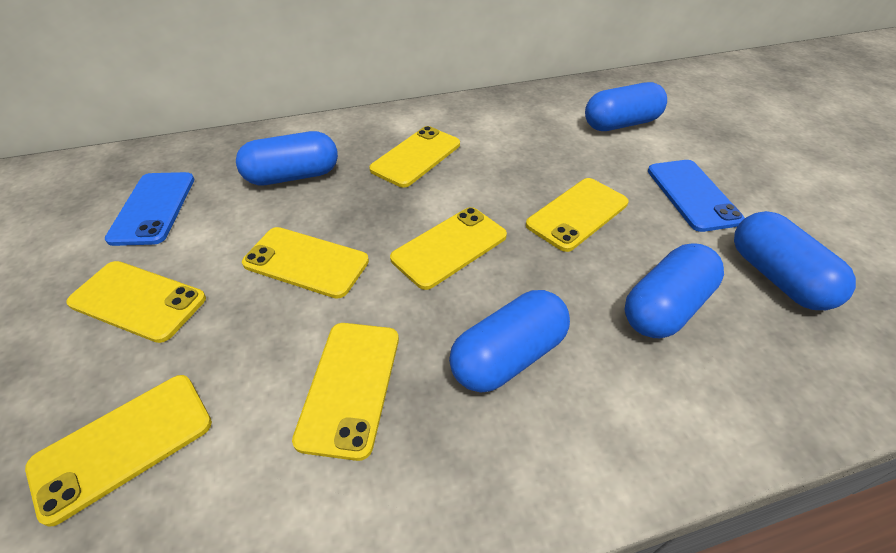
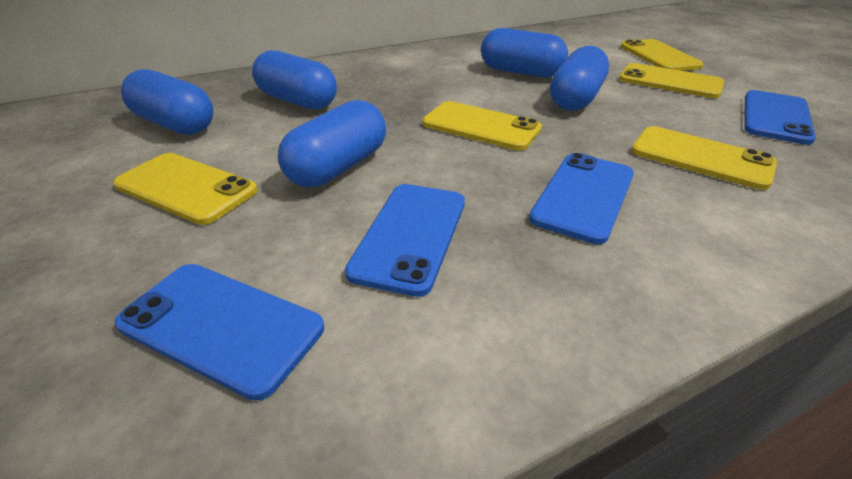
blue phone: 2 -> 4
yellow phone: 7 -> 5

